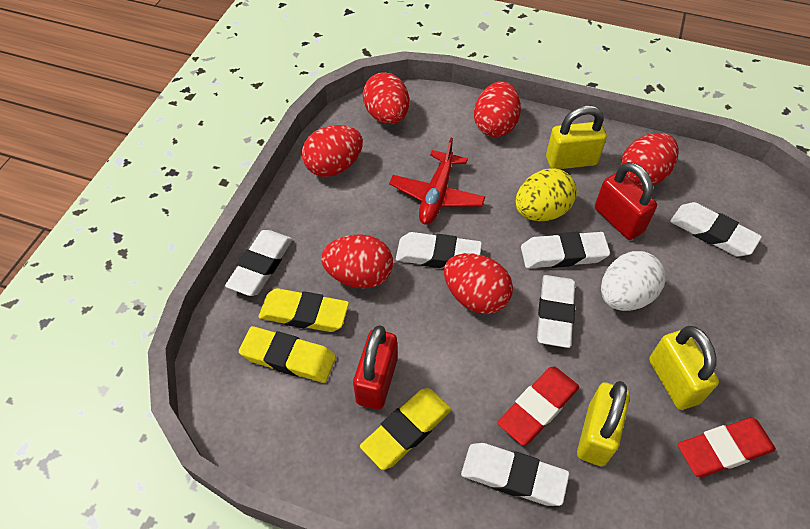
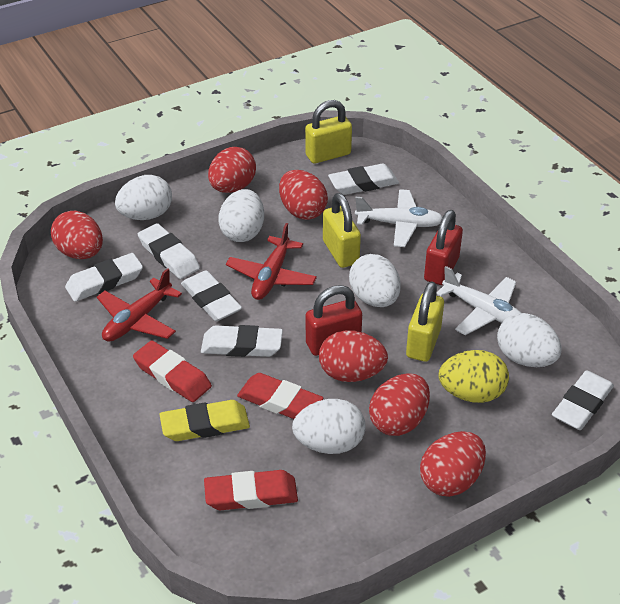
red eraser: 2 -> 3
red plane: 1 -> 2
white egg: 1 -> 5
white plane: 0 -> 2
yellow eraser: 3 -> 1

